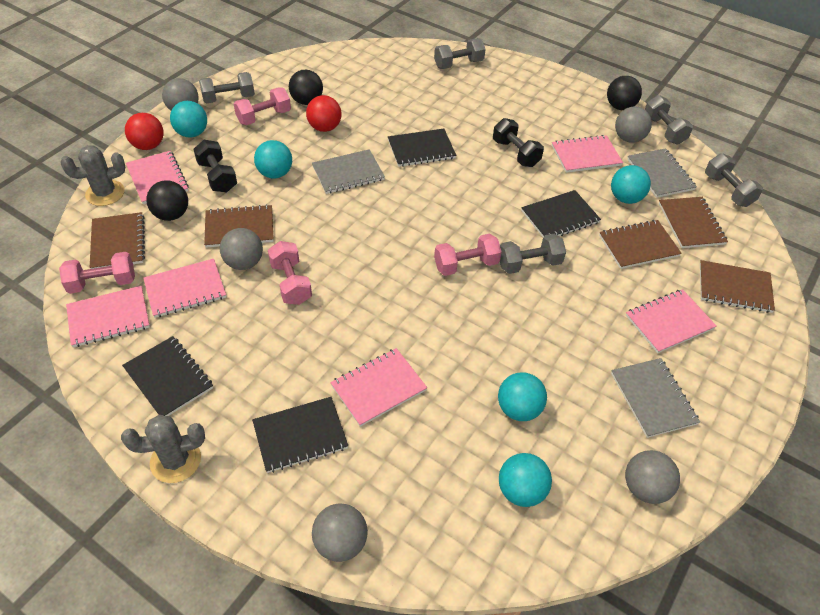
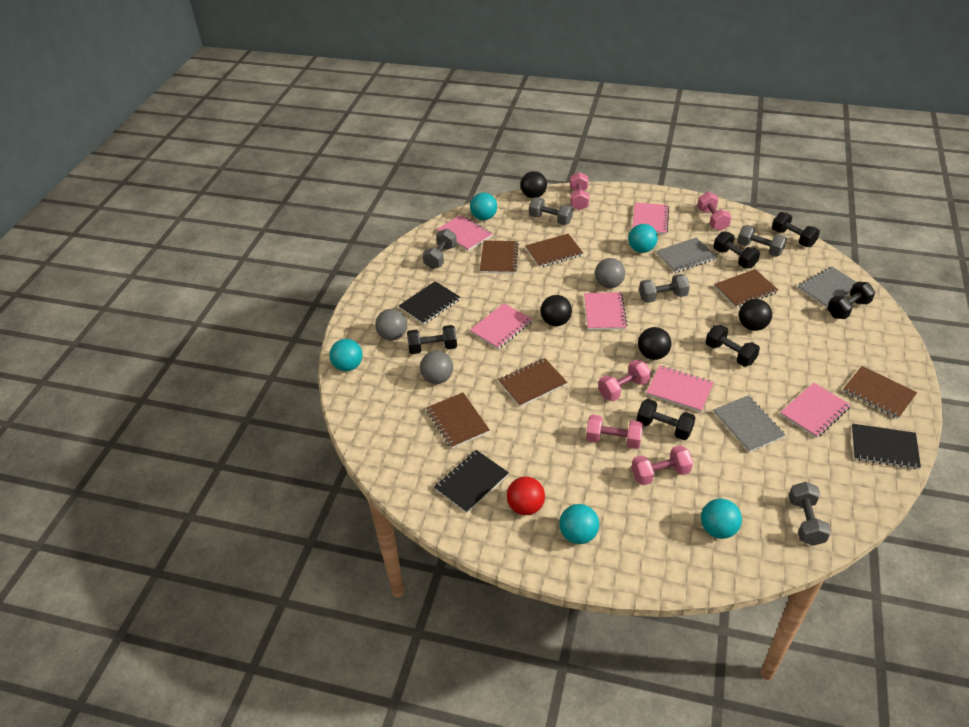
black ball: 3 -> 4
black dumbbell: 2 -> 6
black notebook: 4 -> 3
brown notebook: 5 -> 6
grey ball: 5 -> 3
grey cactus: 2 -> 0
pink dumbbell: 4 -> 5
red ball: 2 -> 1

